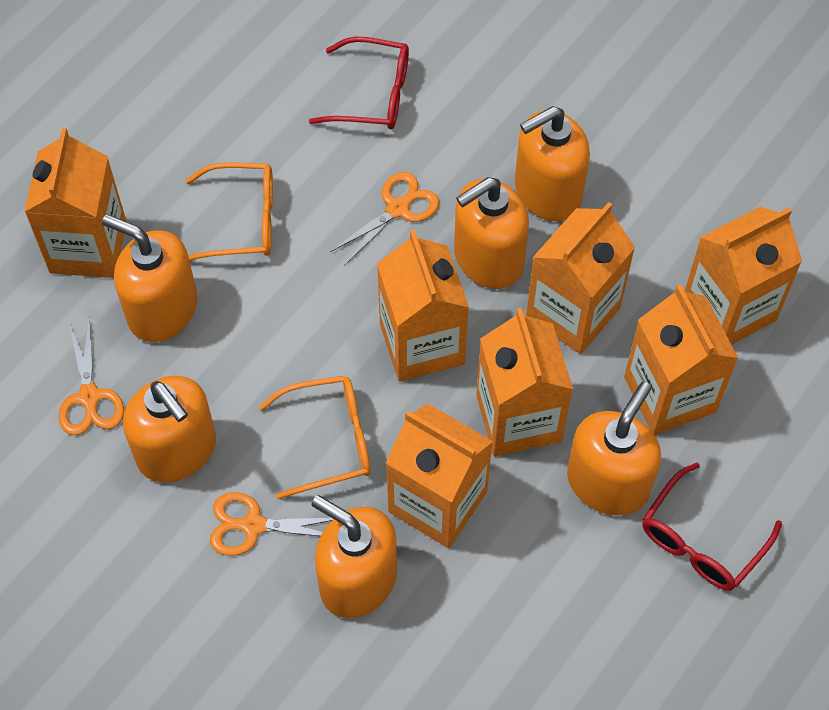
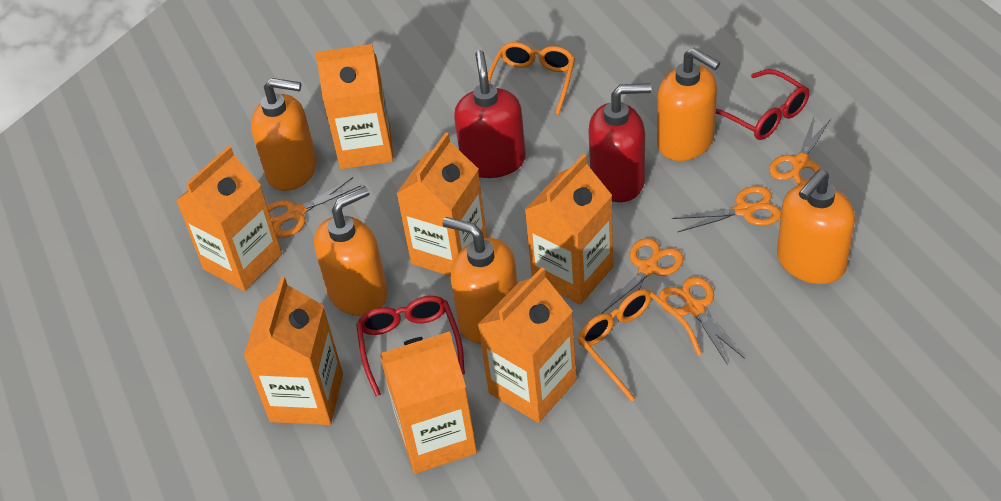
orange scissors: 3 -> 5
orange soap dispenser: 6 -> 5
red soap dispenser: 0 -> 2

